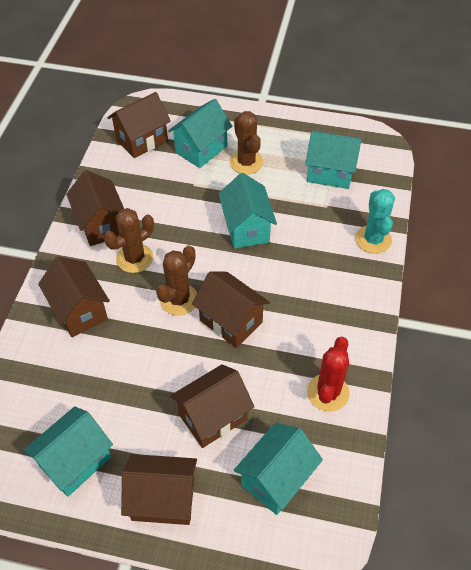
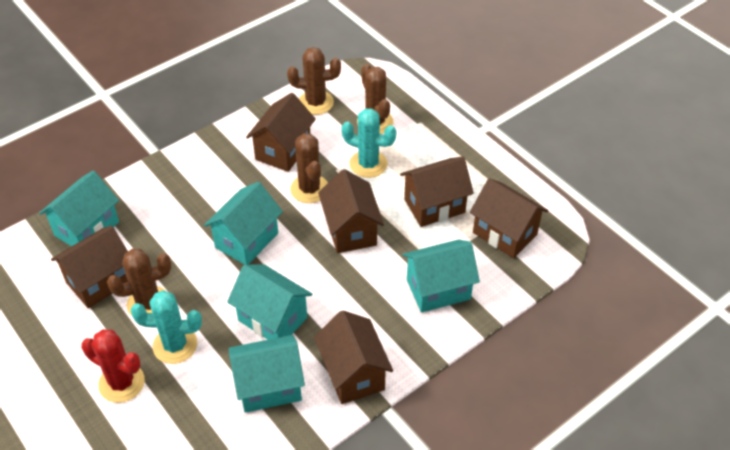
brown cactus: 3 -> 4
turquoise cactus: 1 -> 2

